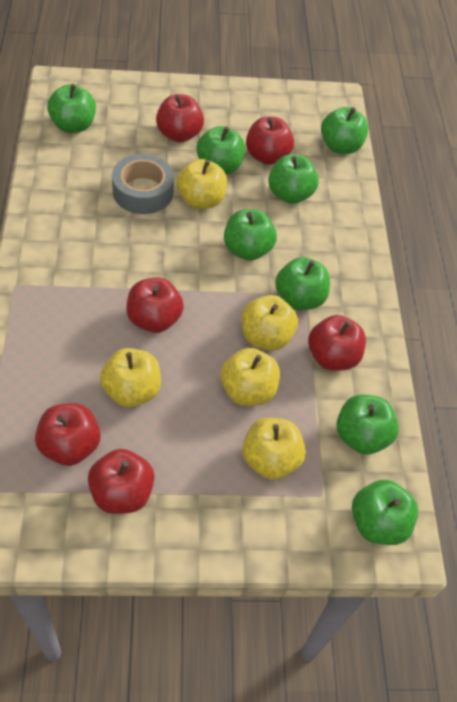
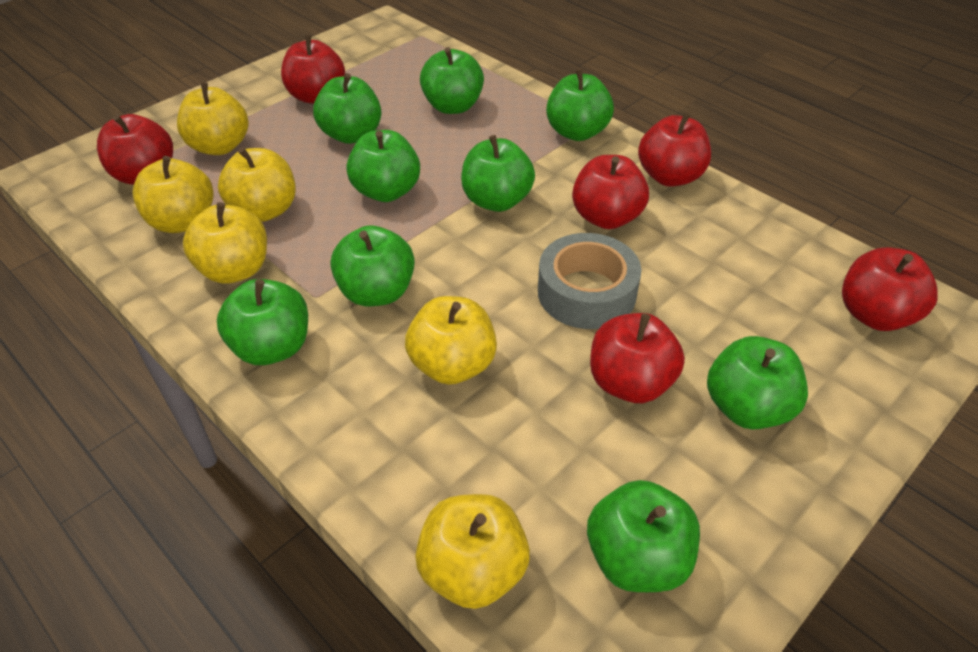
green apple: 8 -> 9
yellow apple: 5 -> 6

